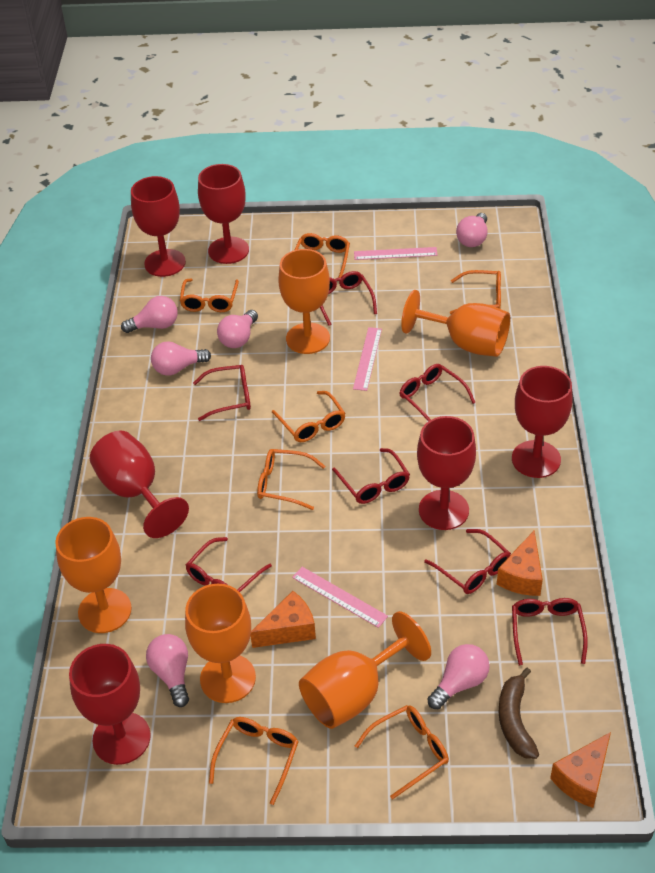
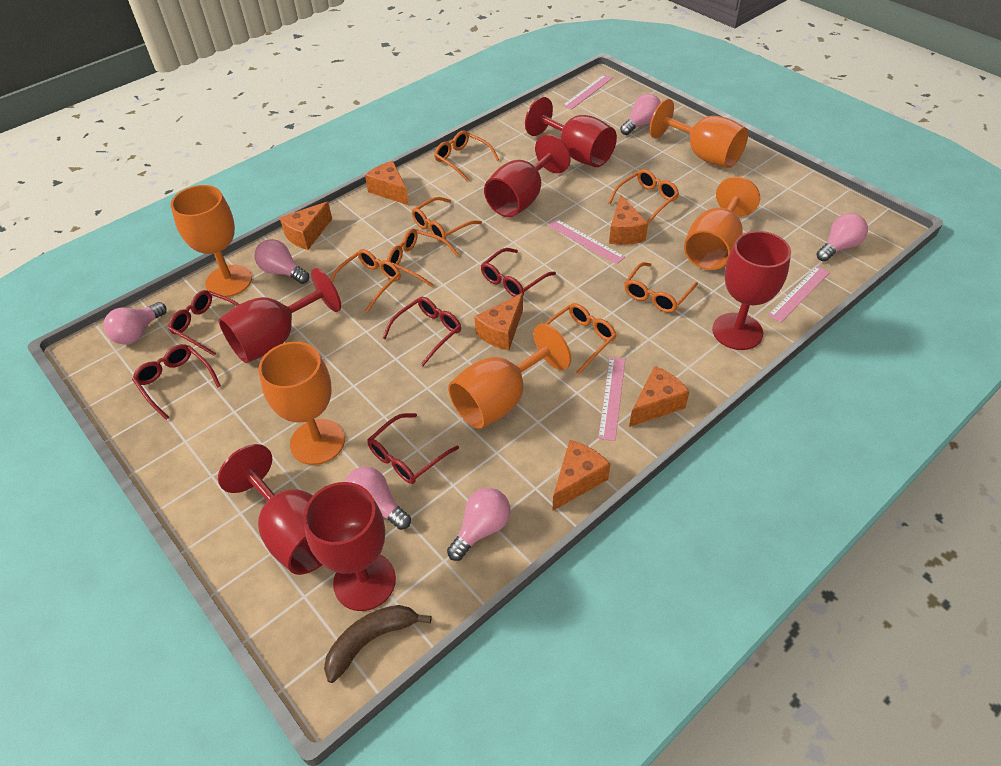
orange cheese: 3 -> 6
pink ruler: 3 -> 4
red glasses: 7 -> 5

